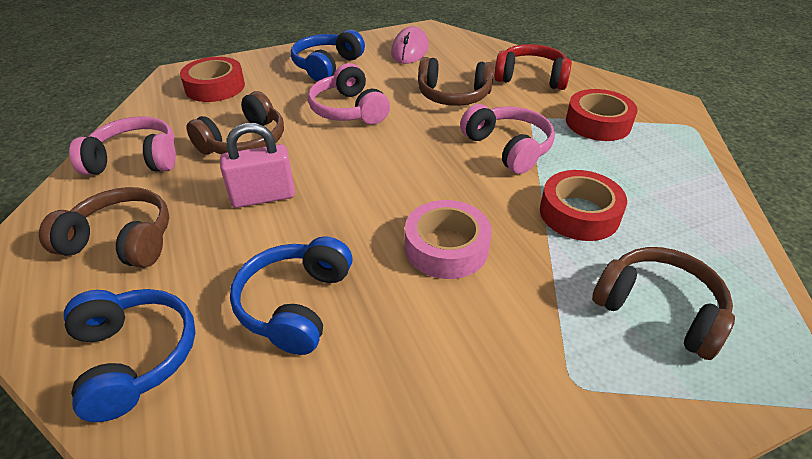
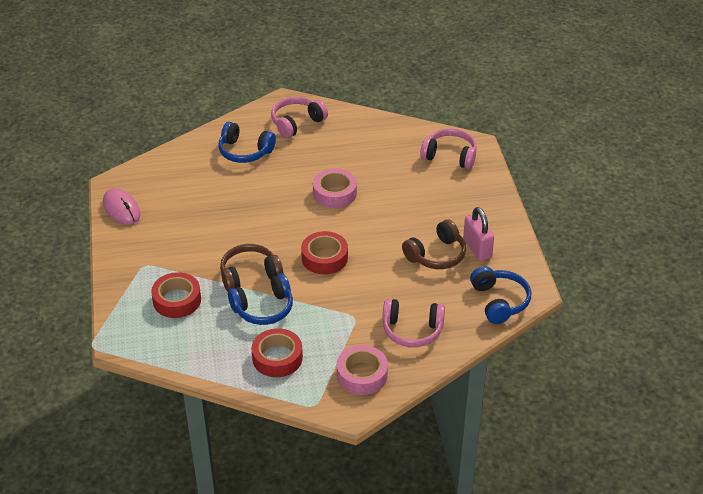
brown headphones: 4 -> 2
pink tape: 1 -> 2
red headphones: 1 -> 0

